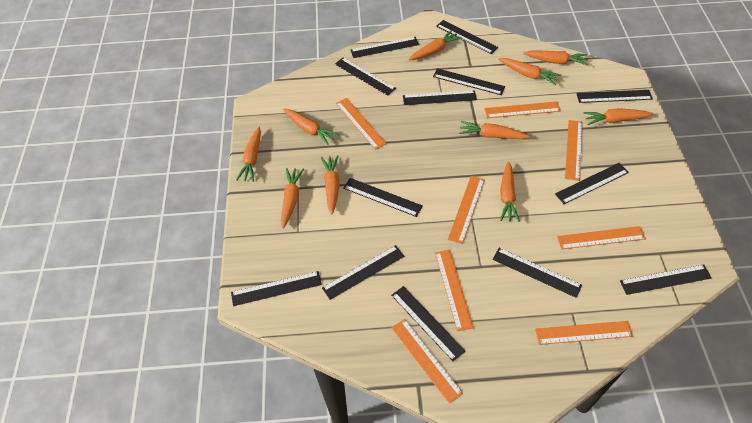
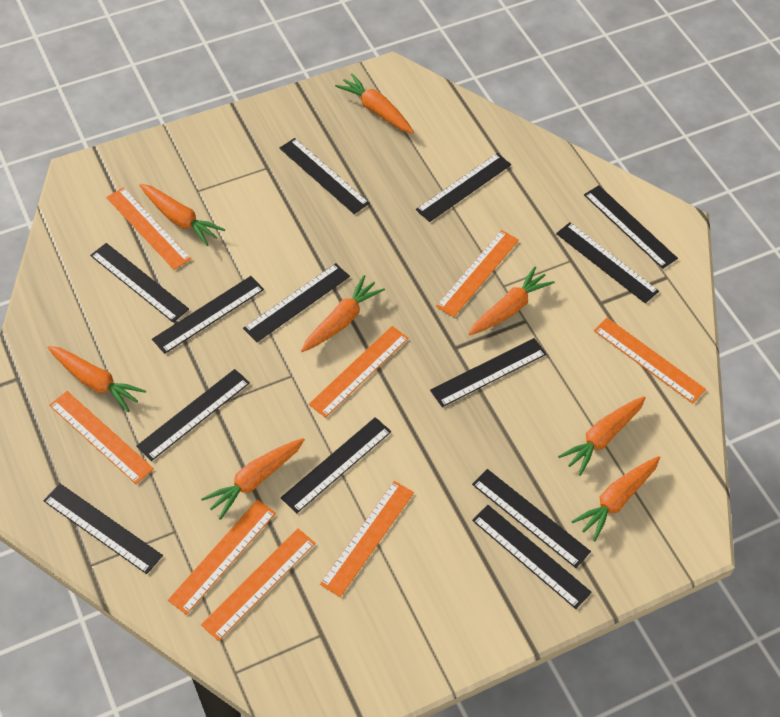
orange carrot: 10 -> 8

